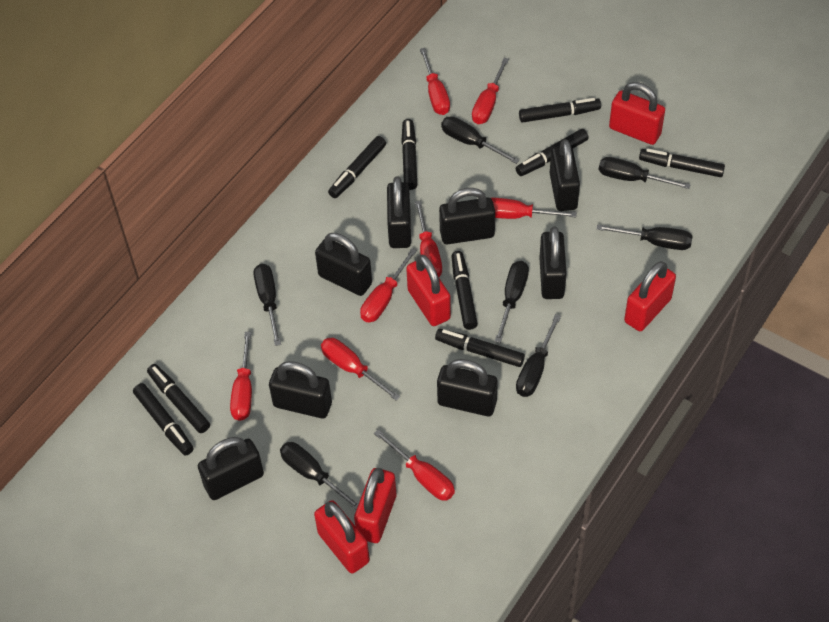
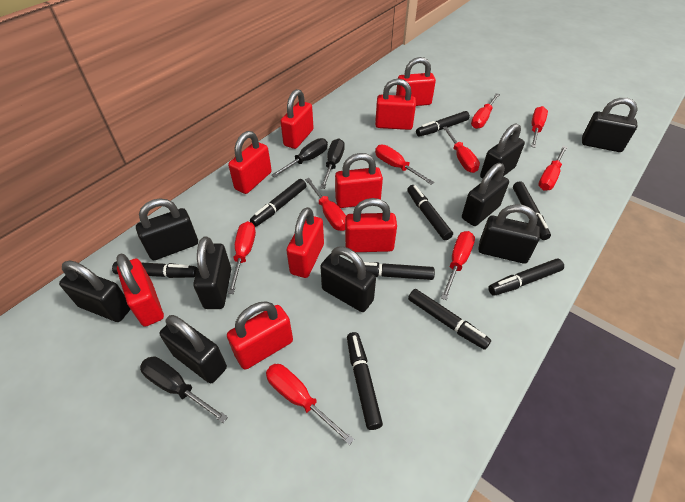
black padlock: 8 -> 9
black screwdriver: 7 -> 3
red padlock: 5 -> 9
red screwdriver: 8 -> 9

